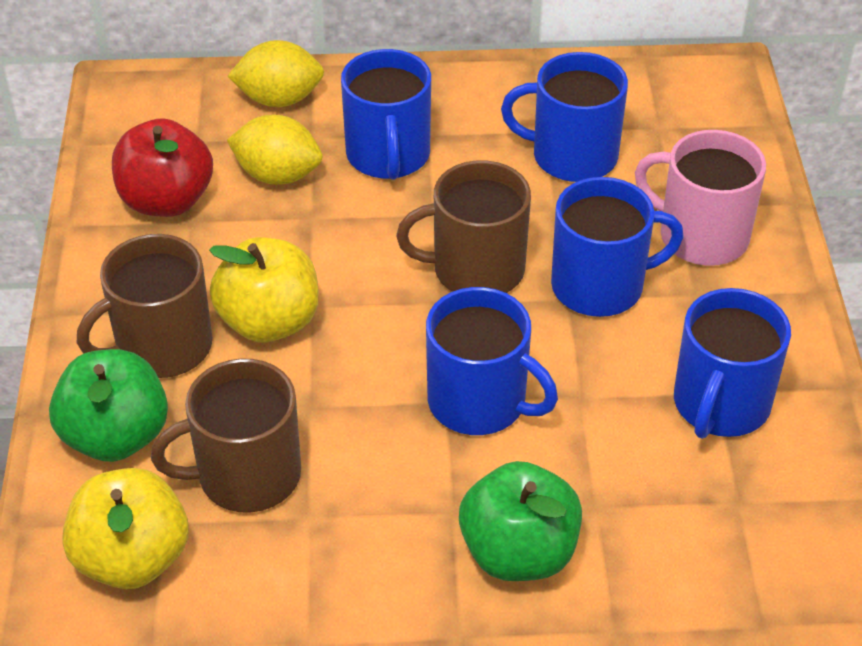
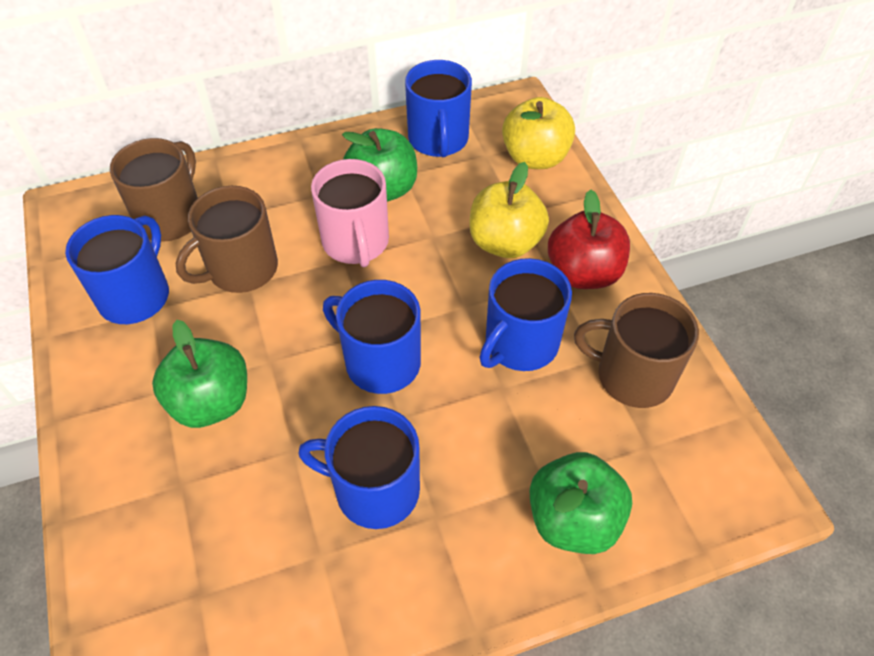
green apple: 2 -> 3
yellow lemon: 2 -> 0

